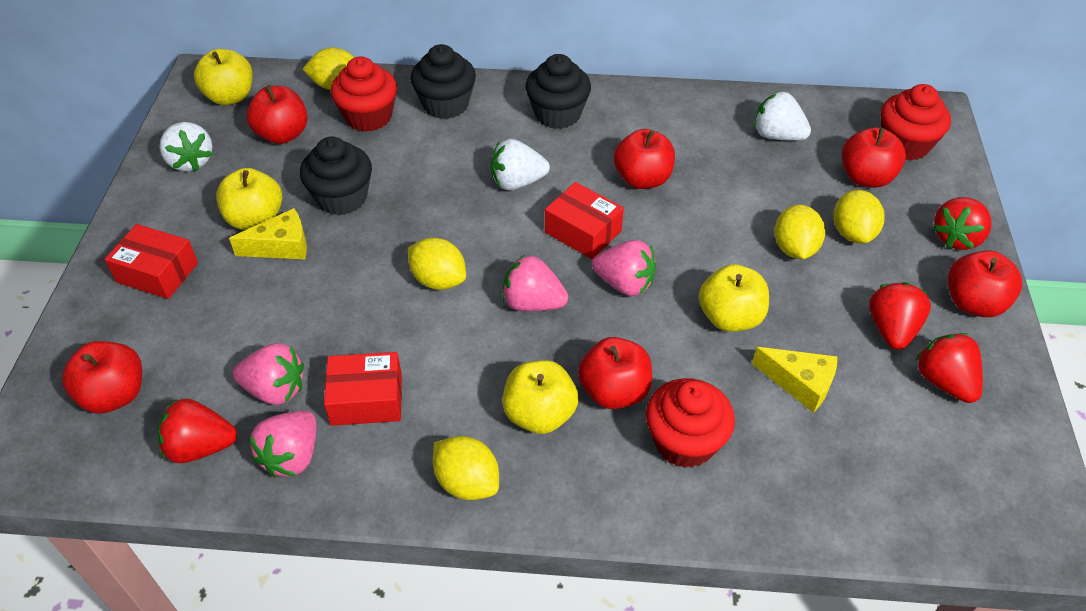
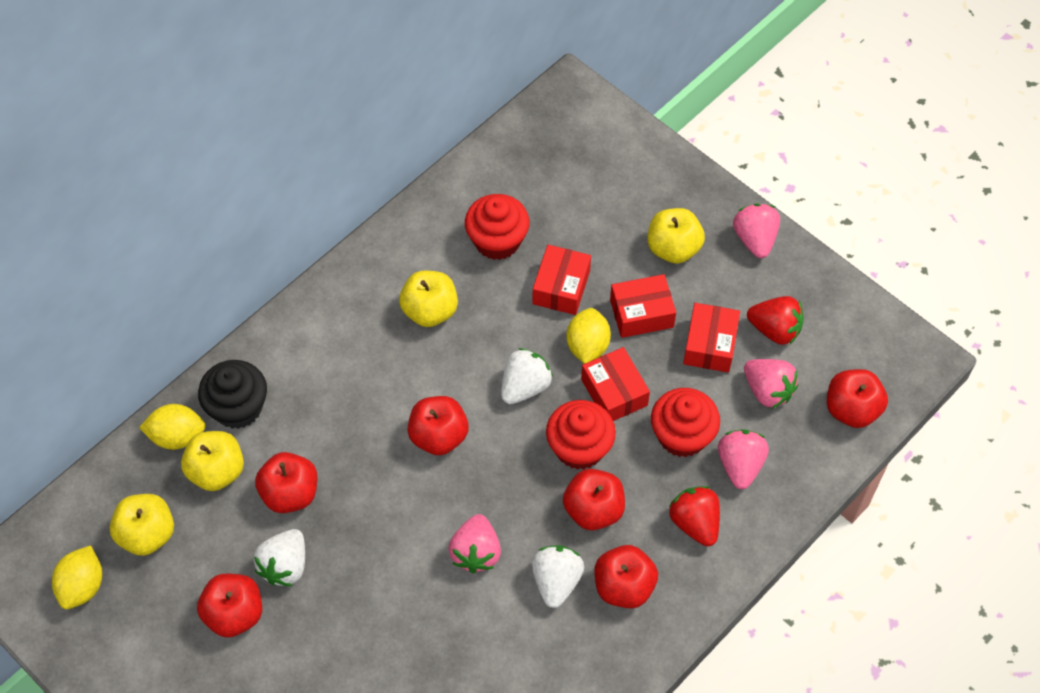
black cupcake: 3 -> 1
red box: 3 -> 4
red strawberry: 4 -> 2
yellow cheese: 2 -> 0
yellow lemon: 5 -> 3

